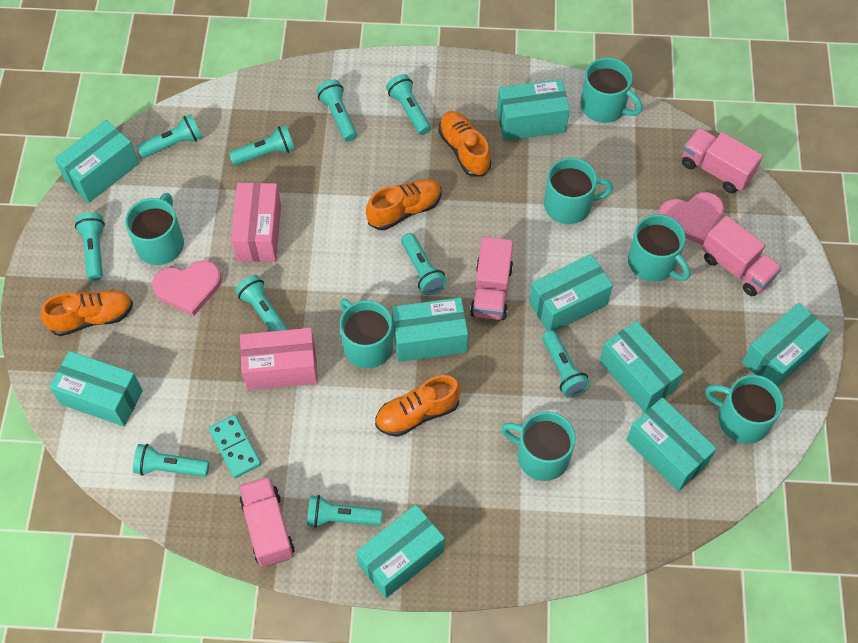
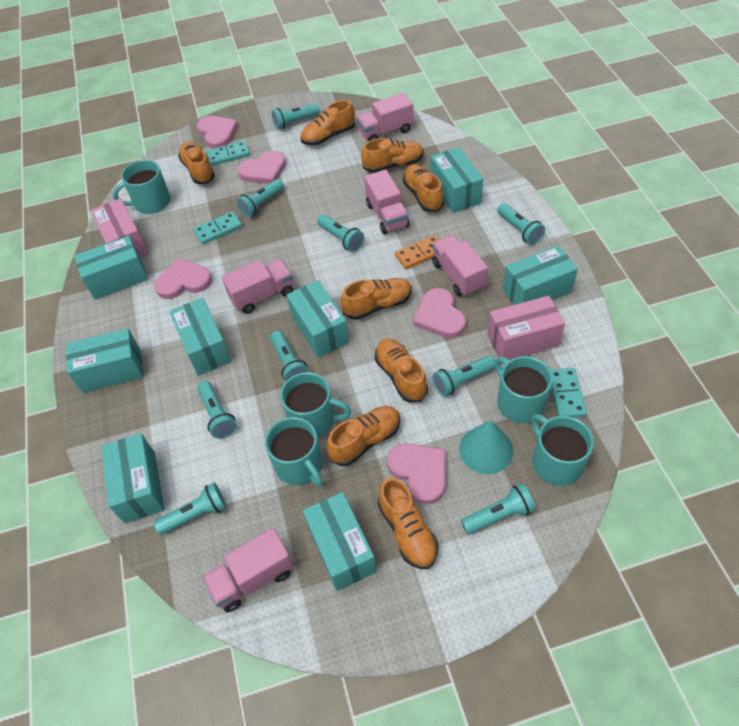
orange domino: 0 -> 1
orange shoe: 4 -> 8
pink heart: 2 -> 5
pink truck: 4 -> 5
turquoise box: 9 -> 8
turquoise cone: 0 -> 1
turquoise domino: 1 -> 3
turquoise flashlight: 10 -> 9
turquoise mug: 7 -> 5

